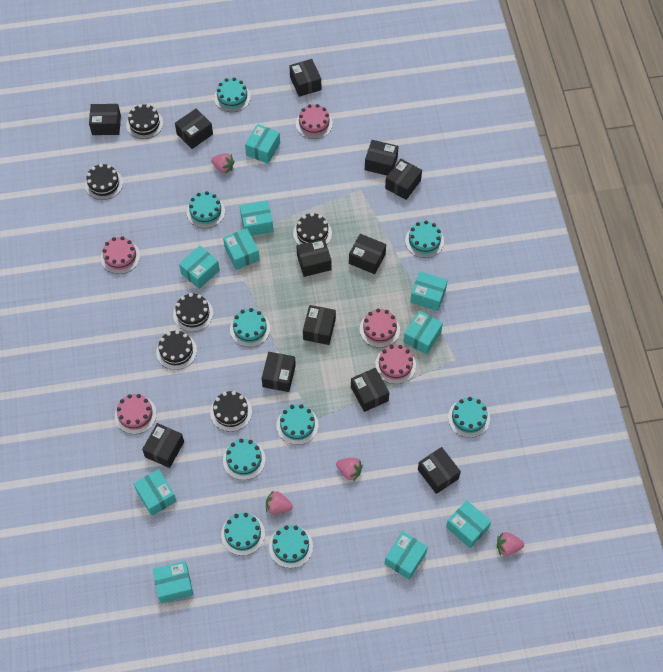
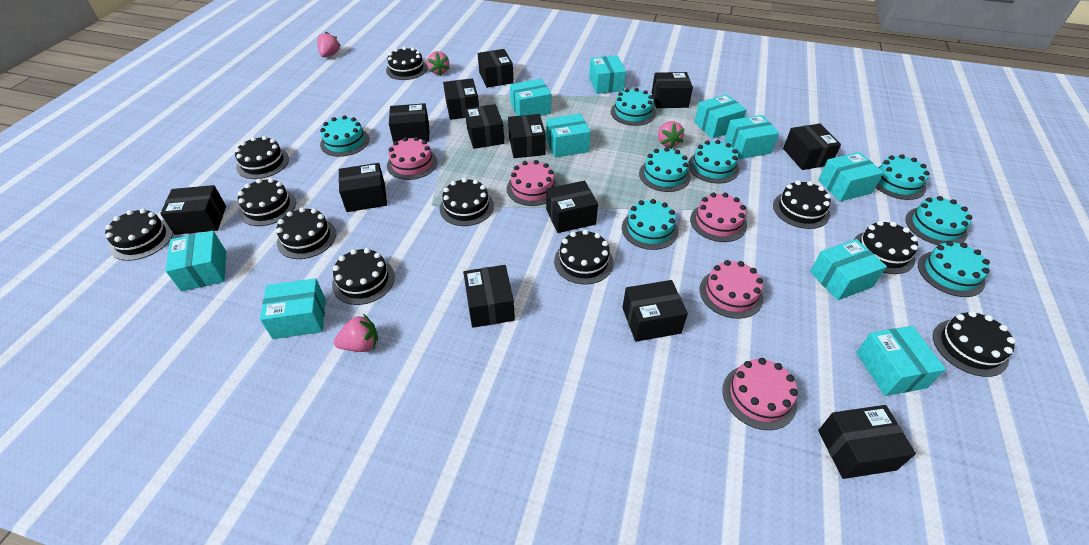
black box: 12 -> 13
black cake: 6 -> 11
turquoise cake: 9 -> 8

